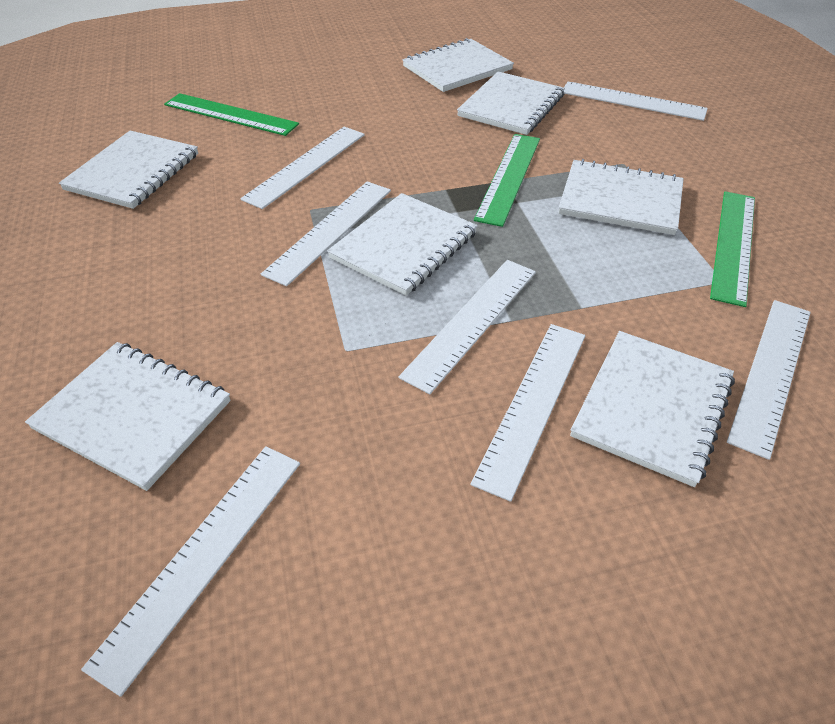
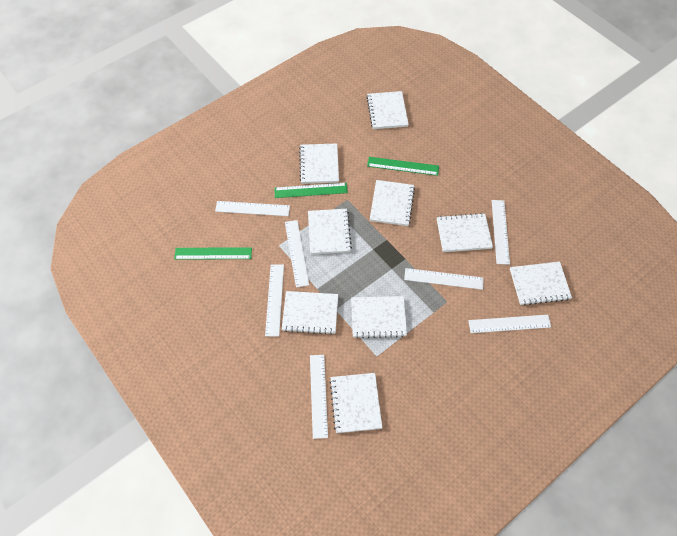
white notebook: 7 -> 9

